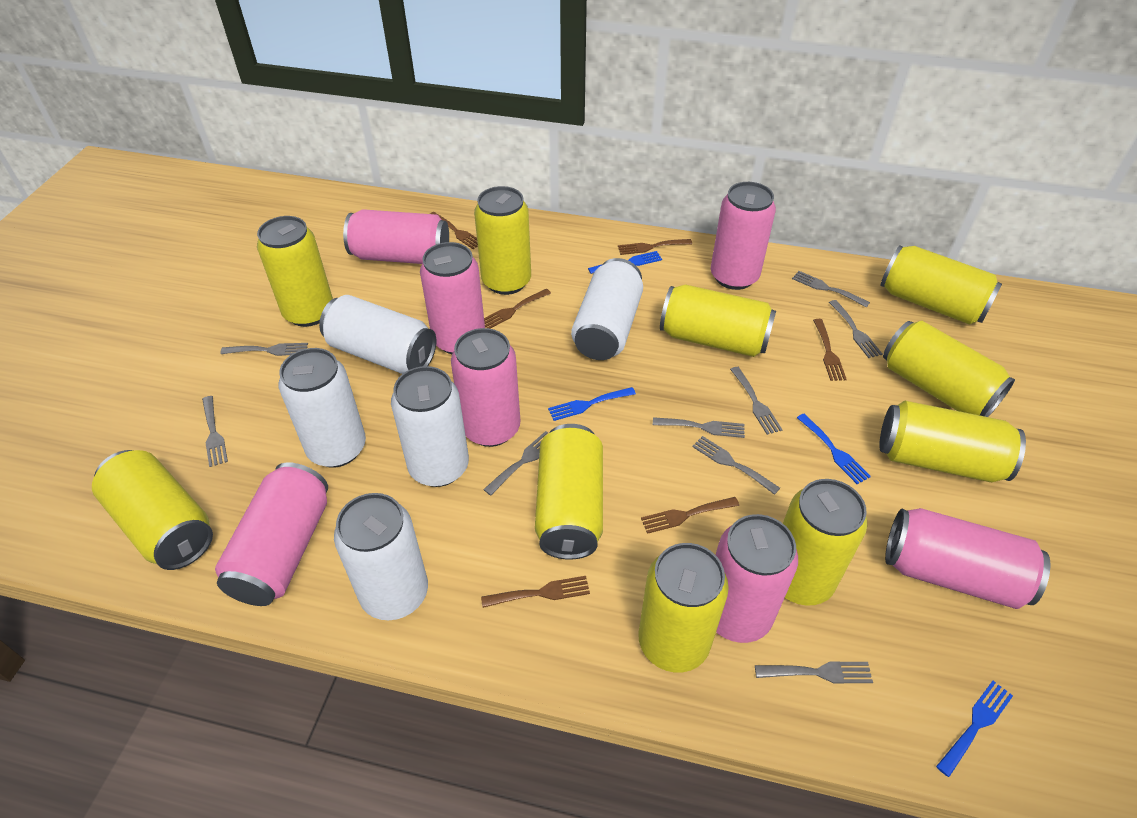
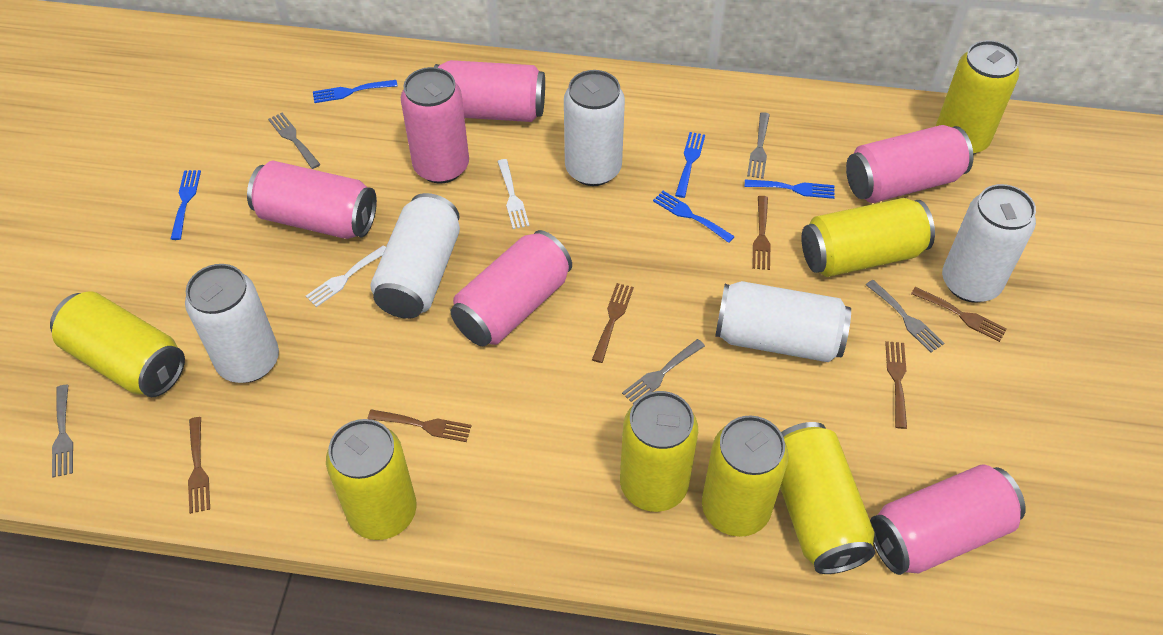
blue fork: 4 -> 5
grey fork: 9 -> 5
pink can: 7 -> 6
white fork: 0 -> 2
yellow can: 10 -> 7

